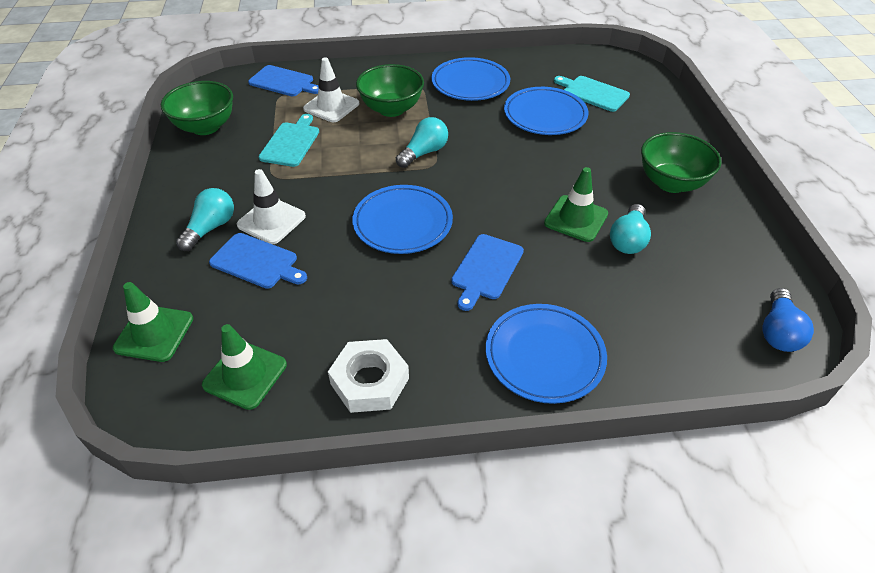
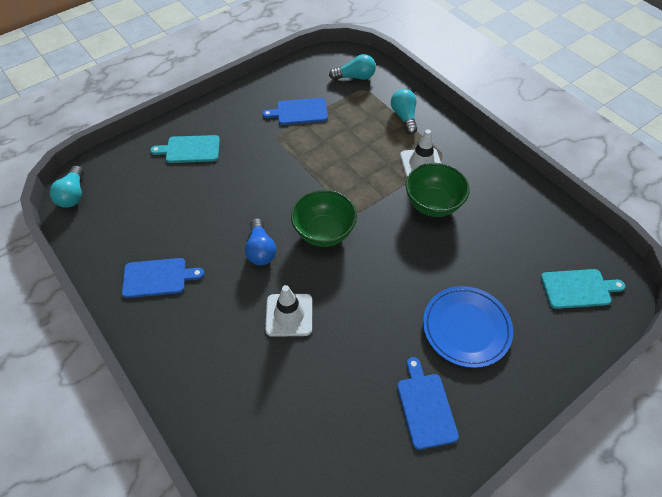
blue plate: 4 -> 1
green bowl: 3 -> 2
green traffic cone: 3 -> 0
white nut: 1 -> 0

